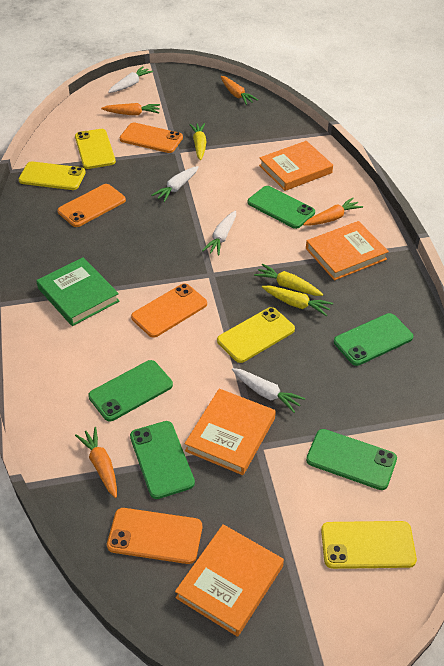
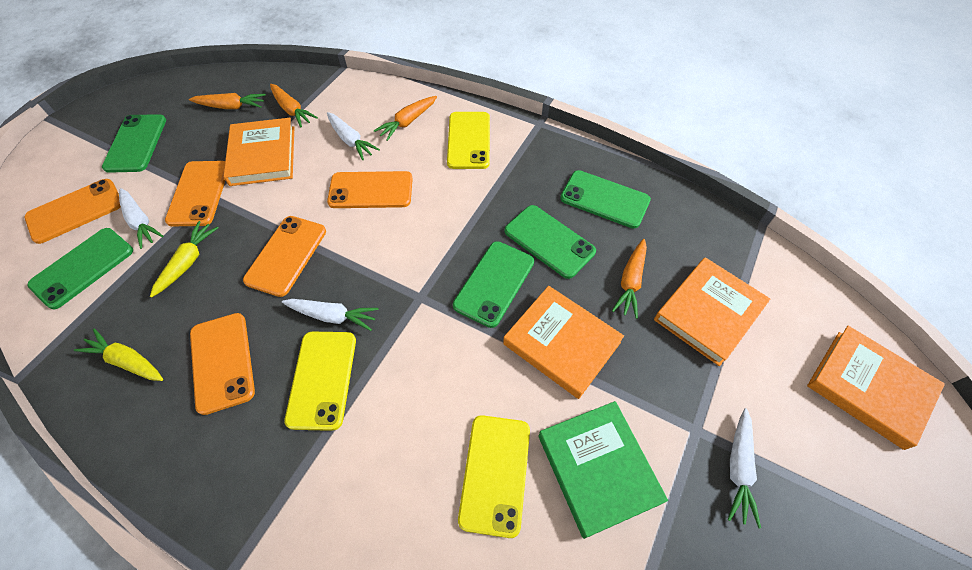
orange phone: 4 -> 5
yellow carrot: 3 -> 2
yellow phone: 4 -> 3

